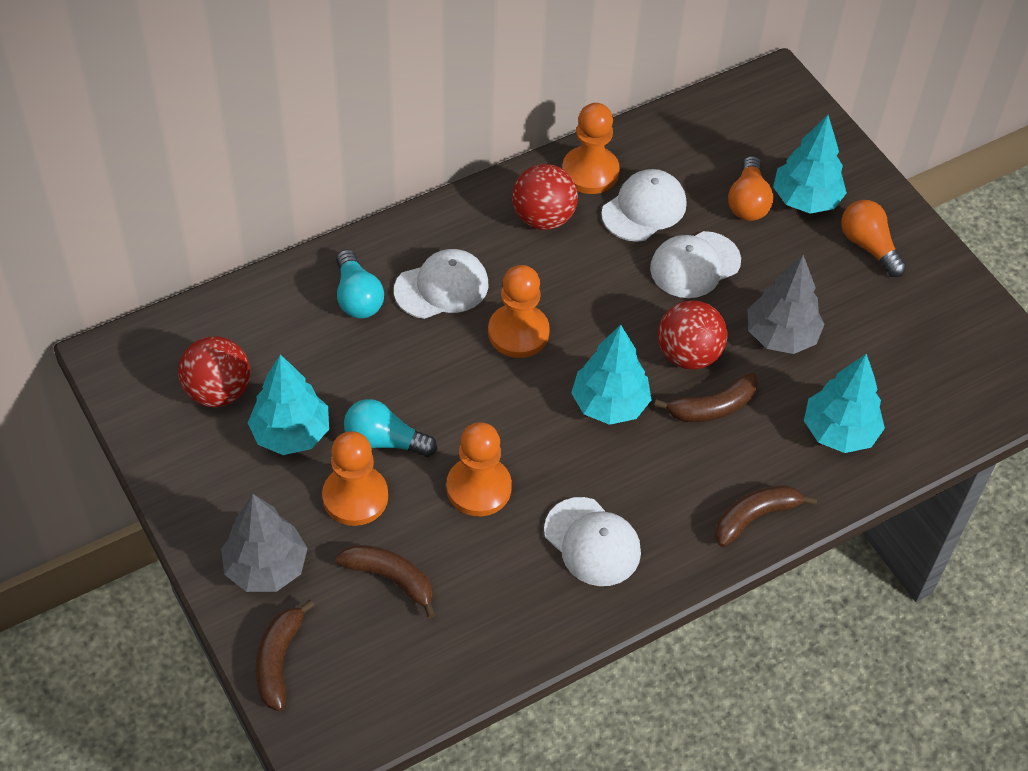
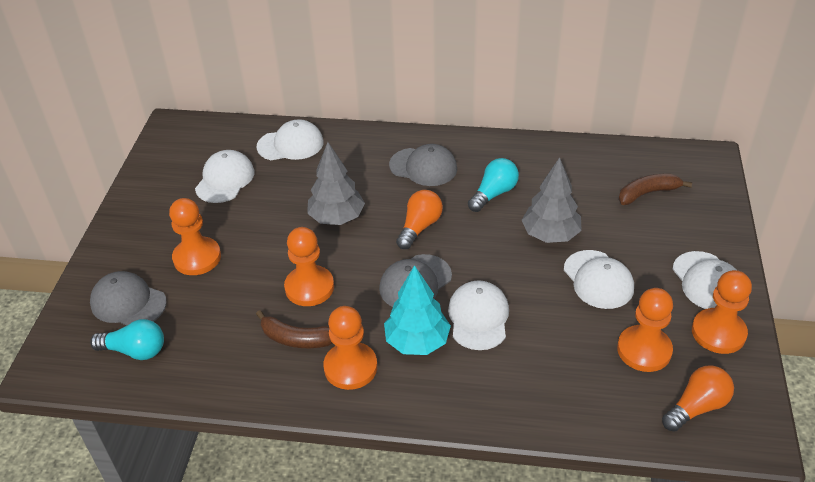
brown banana: 4 -> 2
grey cap: 0 -> 3
orange pawn: 4 -> 5
red ball: 3 -> 0
turquoise tree: 4 -> 1
white cap: 4 -> 5

